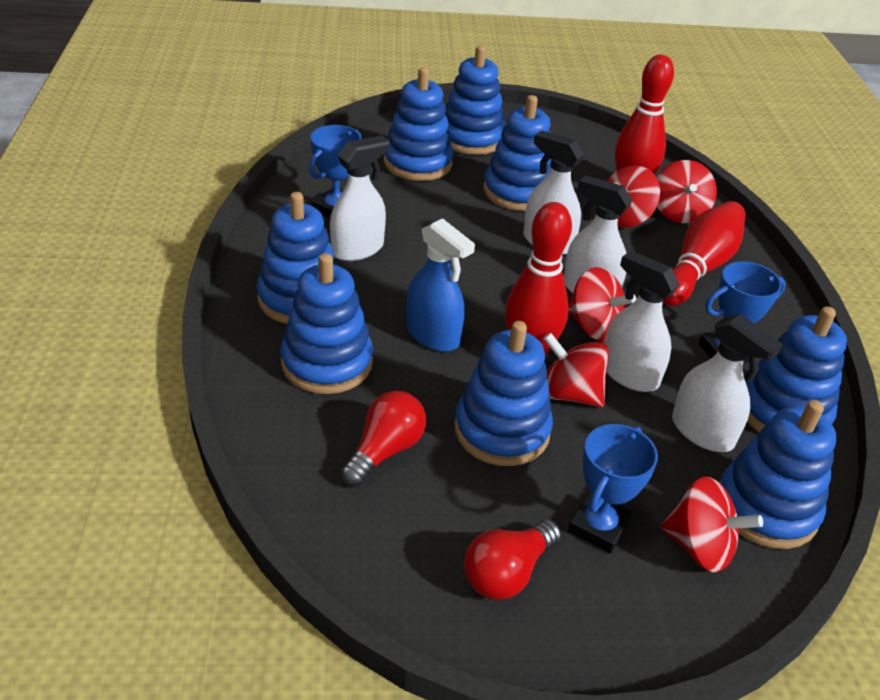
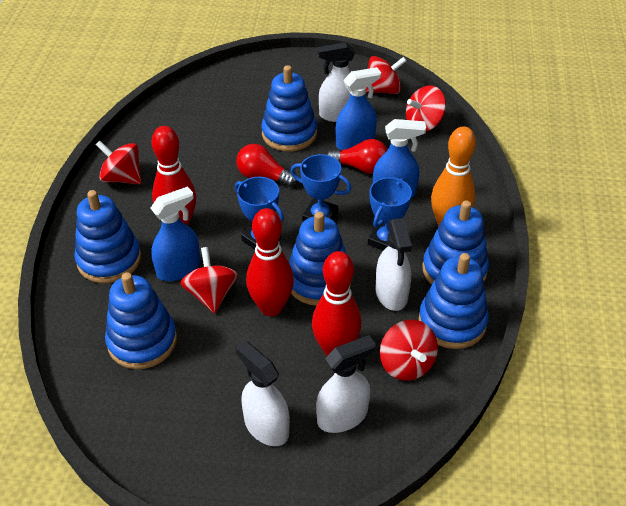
blue spray bottle: 1 -> 3
blue stacking toy: 8 -> 6
orange bowling pin: 0 -> 1
white spray bottle: 5 -> 4

